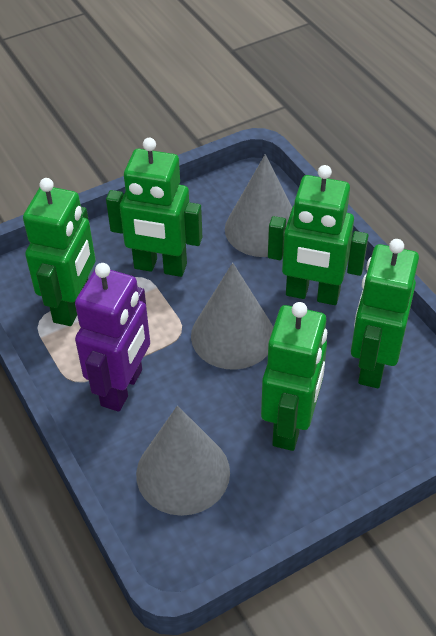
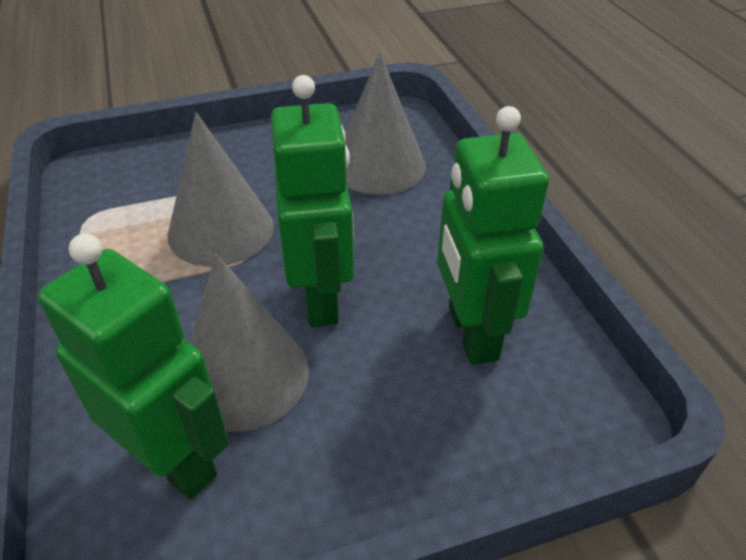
green robot: 5 -> 3
purple robot: 1 -> 0

